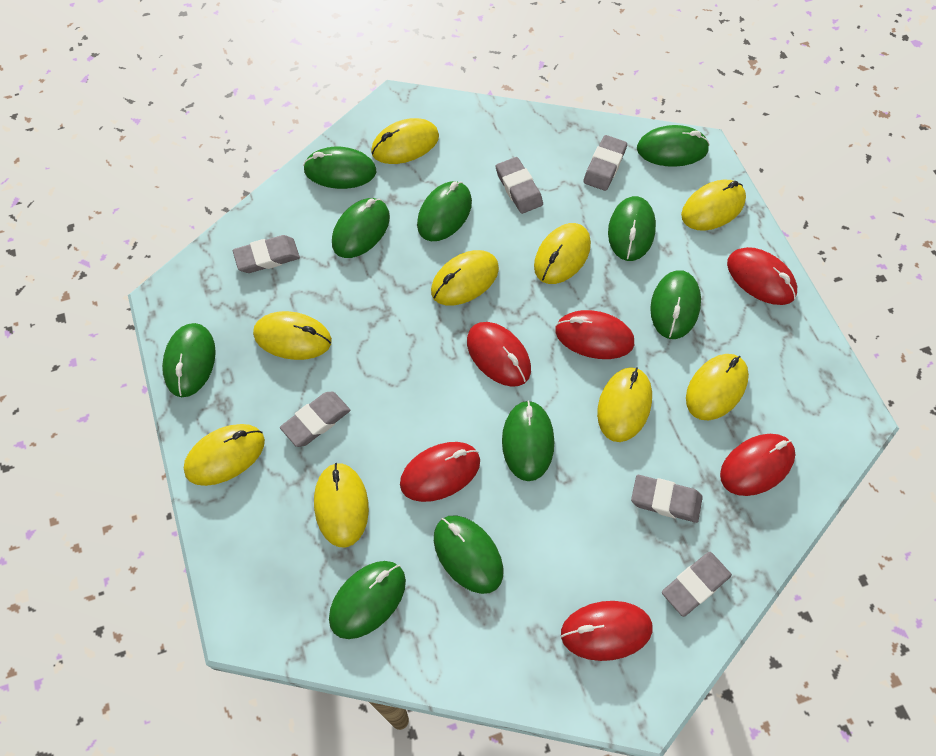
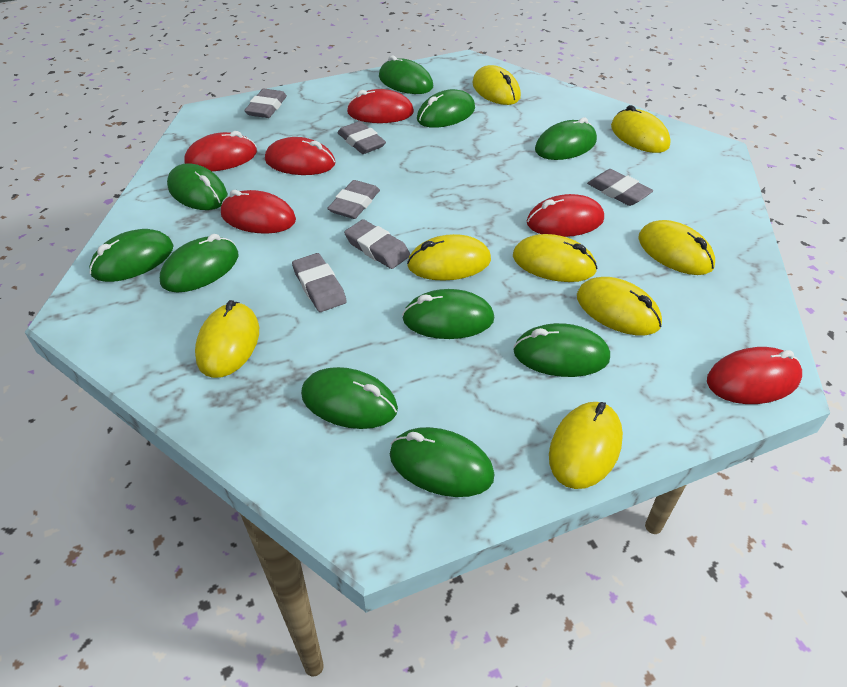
yellow mouse: 9 -> 8

